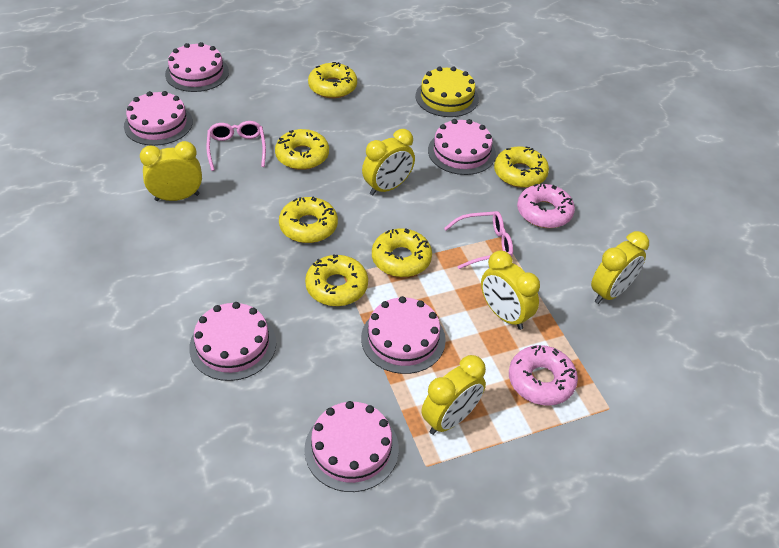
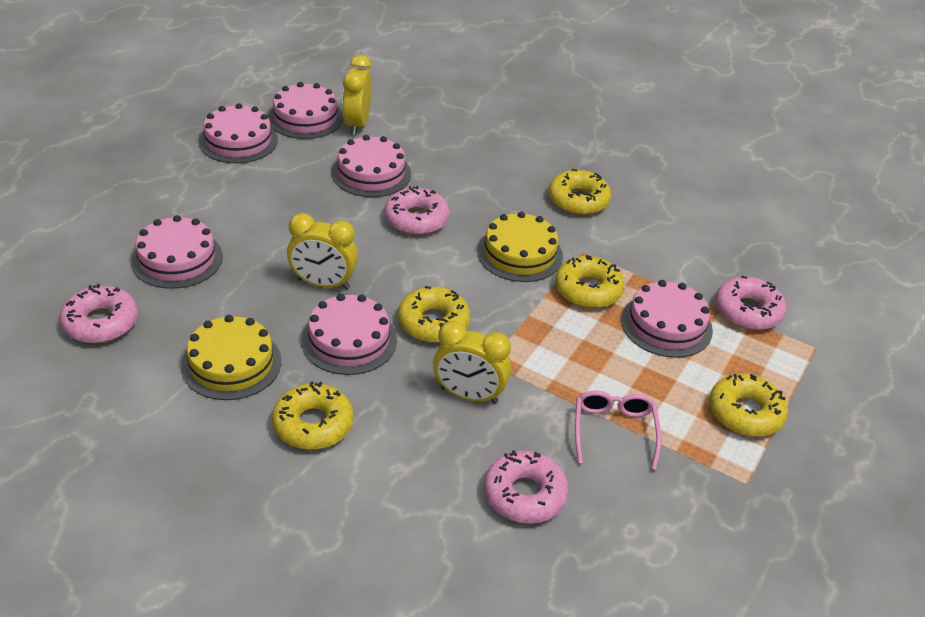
pink donut: 2 -> 4
pink glasses: 2 -> 1
yellow cake: 1 -> 2
yellow clock: 5 -> 3
yellow donut: 6 -> 5

